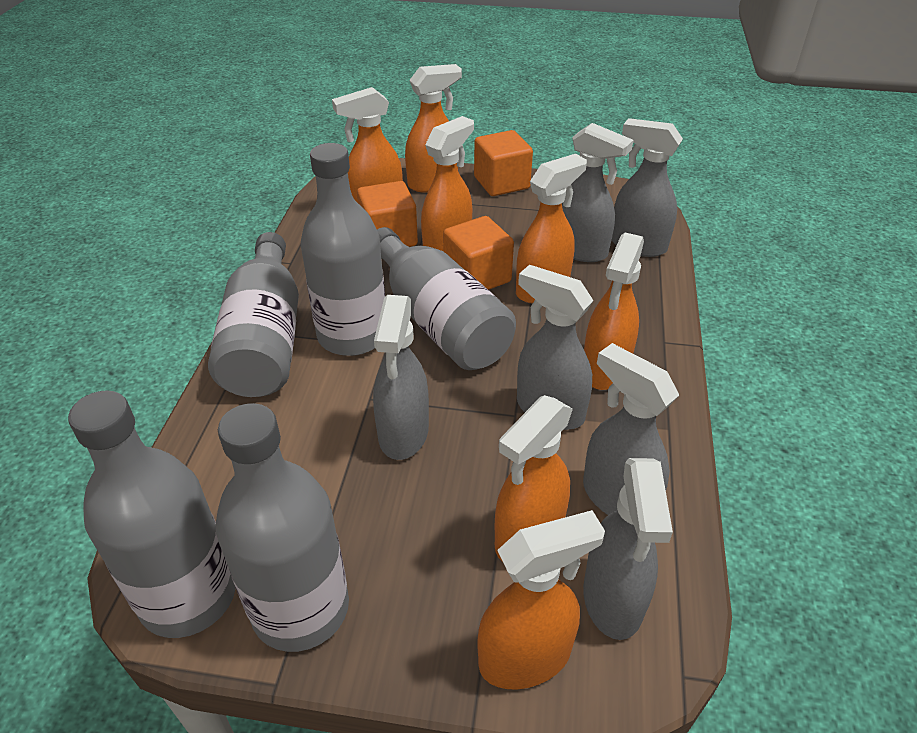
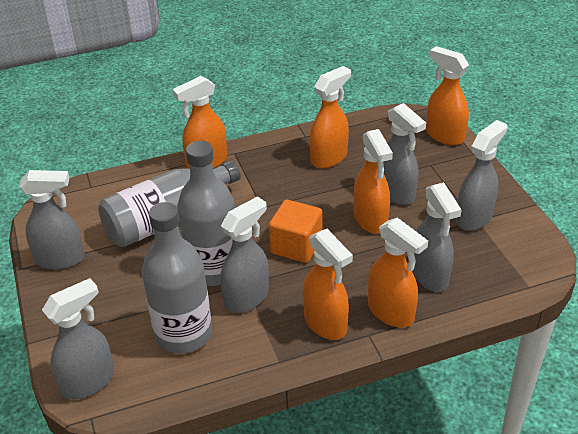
grey bottle: 5 -> 3
orange cube: 3 -> 1
orange spray bottle: 7 -> 6

